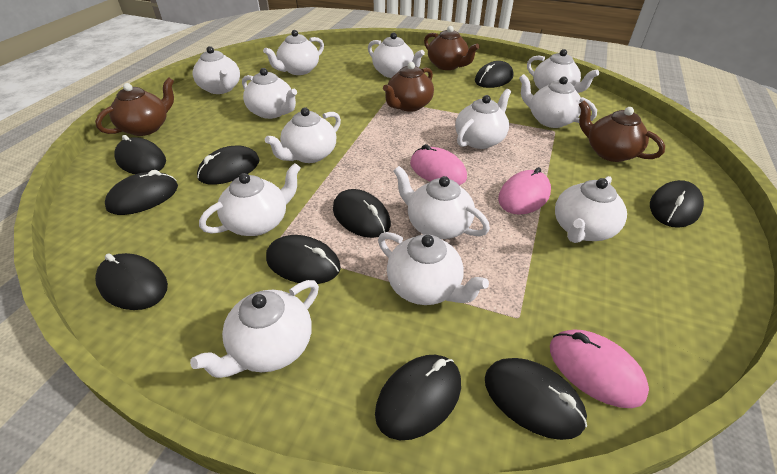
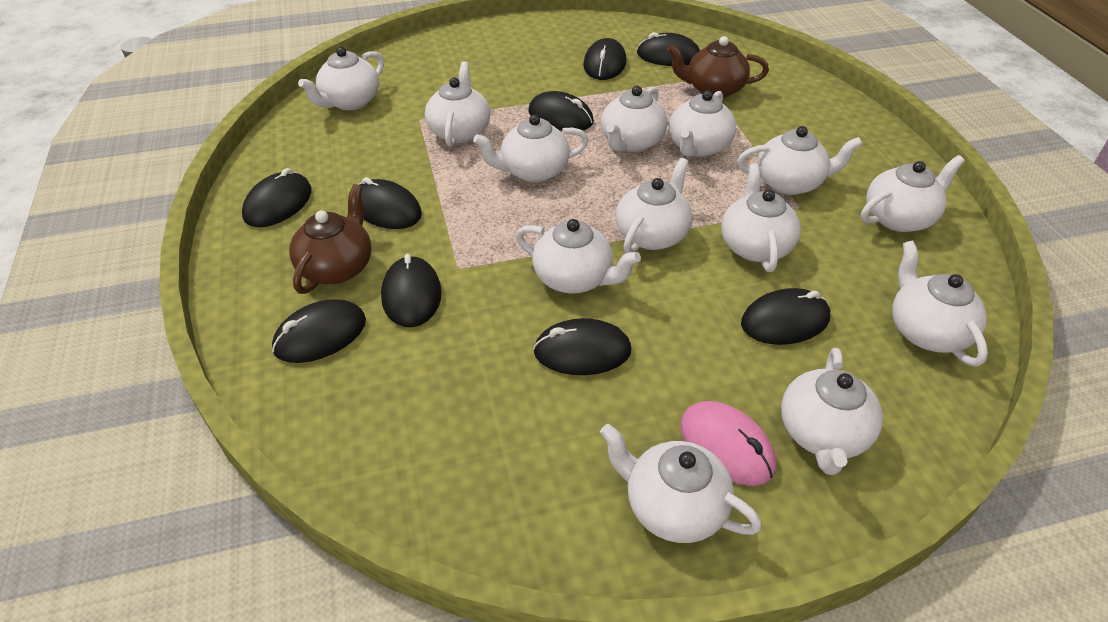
black mouse: 10 -> 9
brown teapot: 4 -> 2
pink mouse: 3 -> 1

